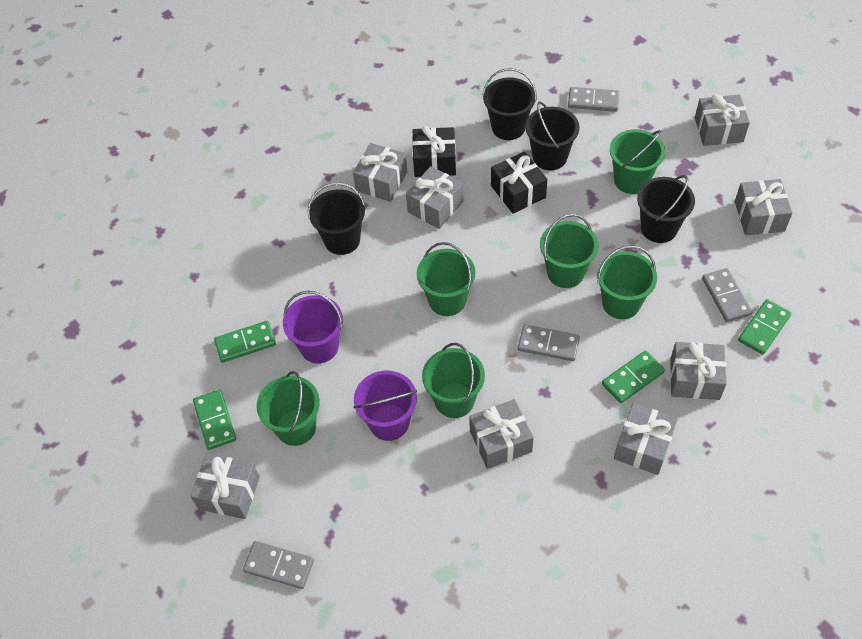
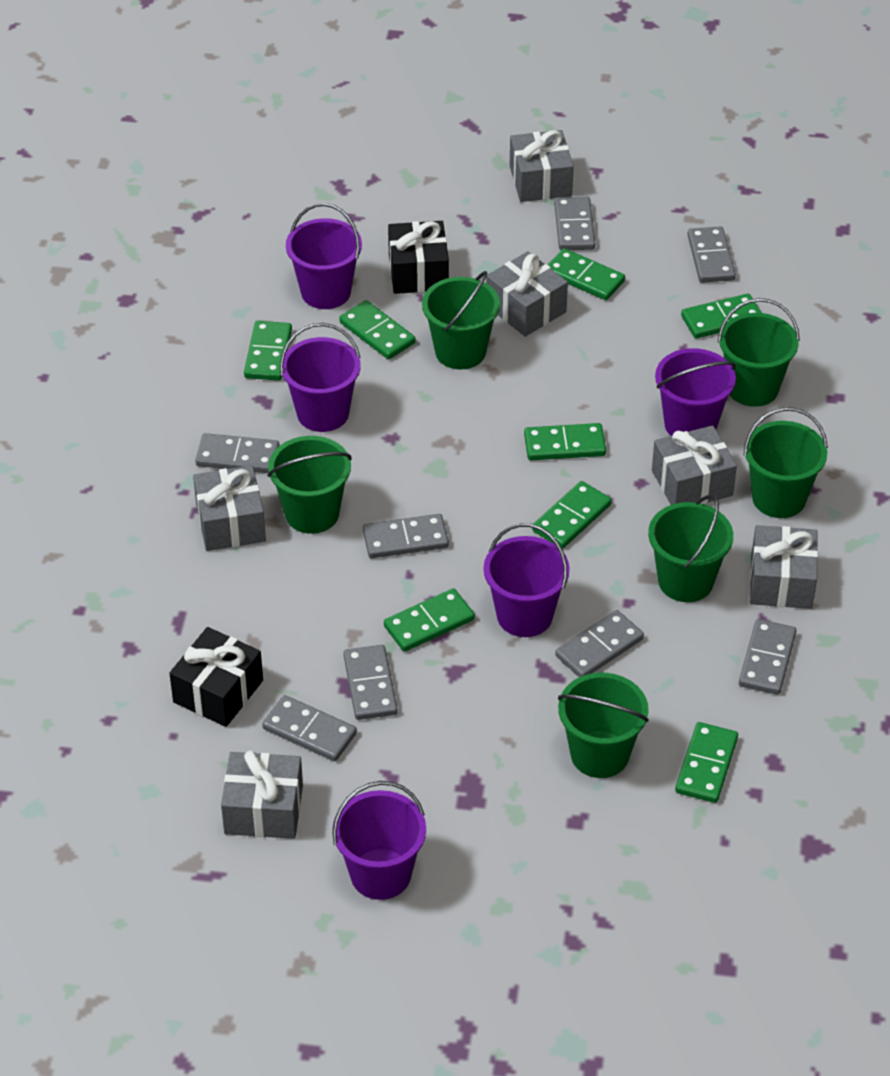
black bucket: 4 -> 0
green domino: 4 -> 8
grey domino: 4 -> 8
grey gift: 8 -> 6
purple bucket: 2 -> 5

